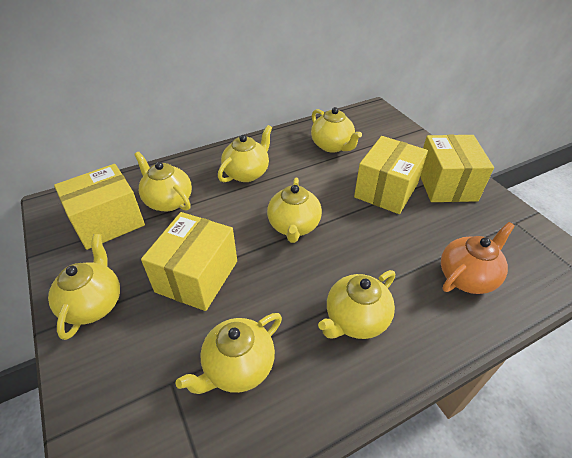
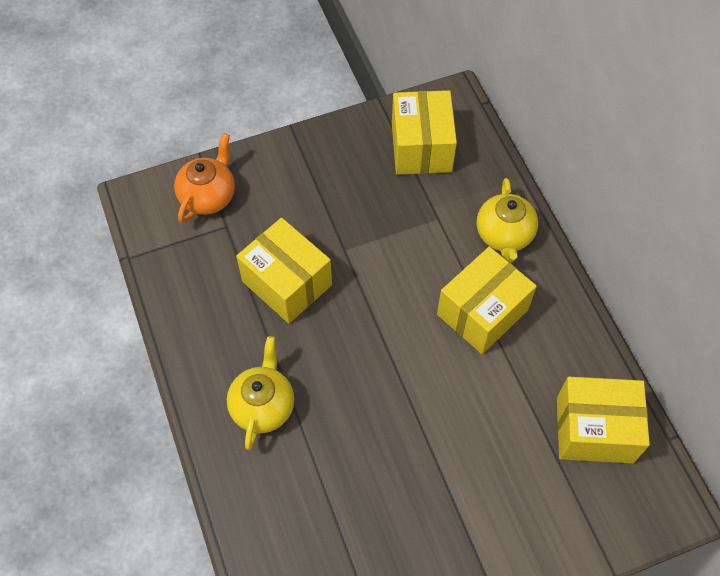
yellow teapot: 7 -> 2

